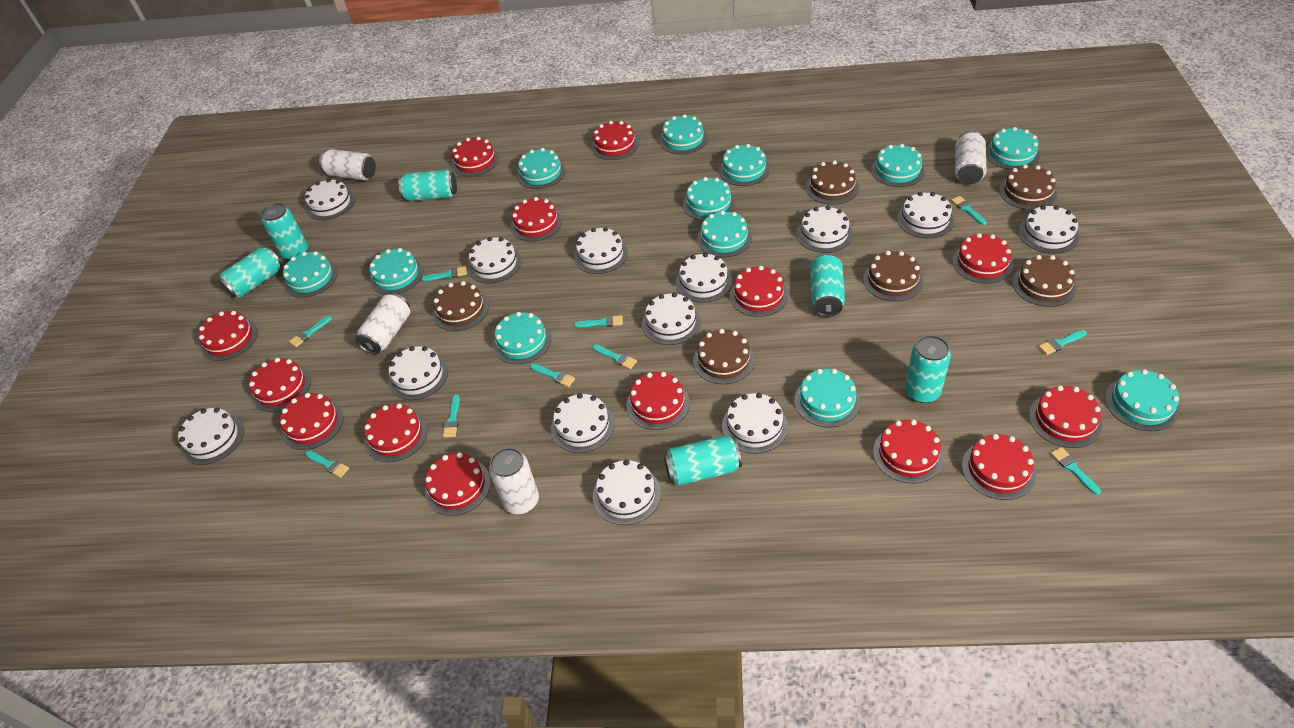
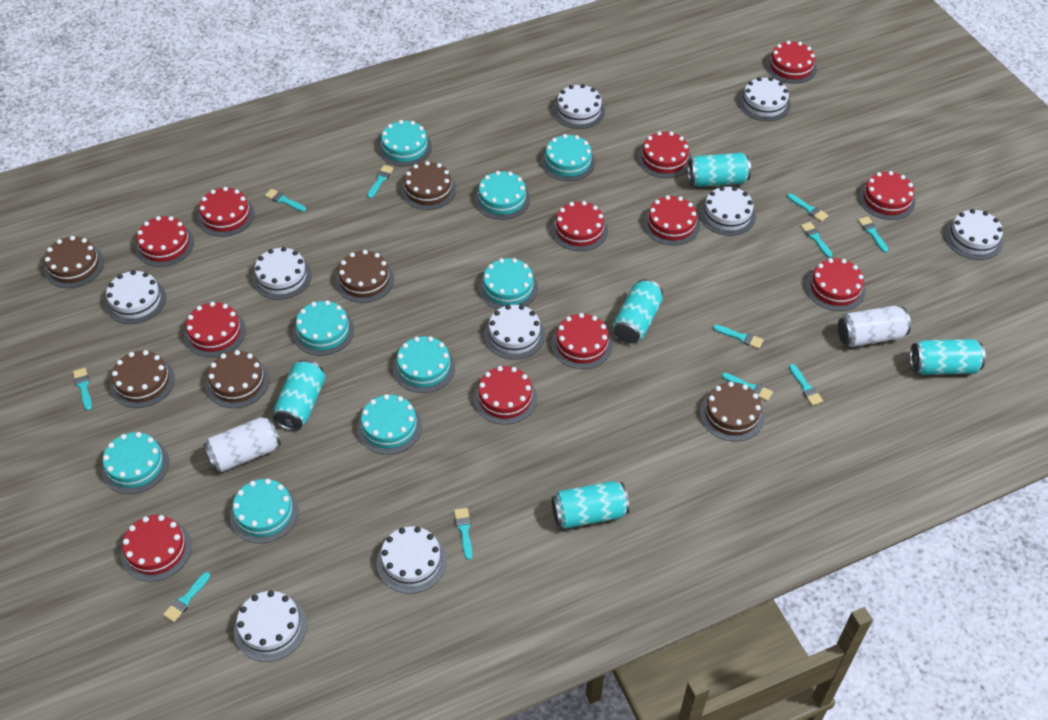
red cake: 14 -> 12
turquoise brush: 10 -> 11
turquoise cake: 12 -> 9
turquoise can: 6 -> 5
white cake: 13 -> 9
white can: 4 -> 2

